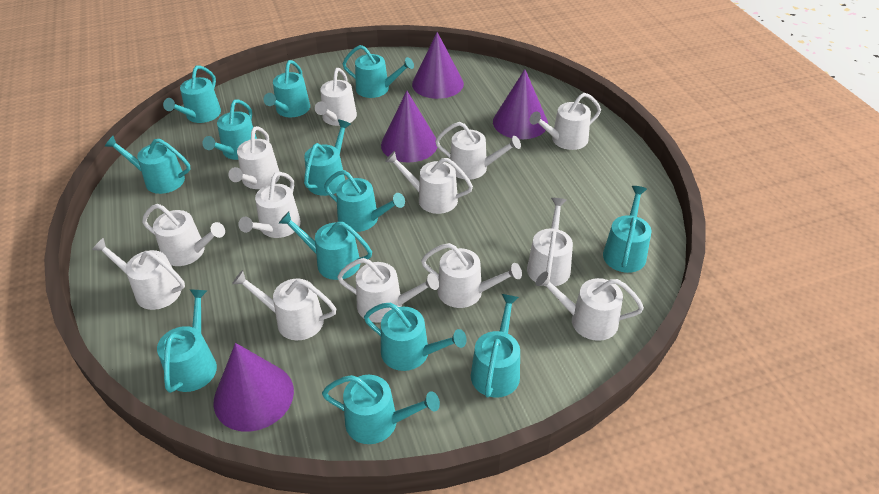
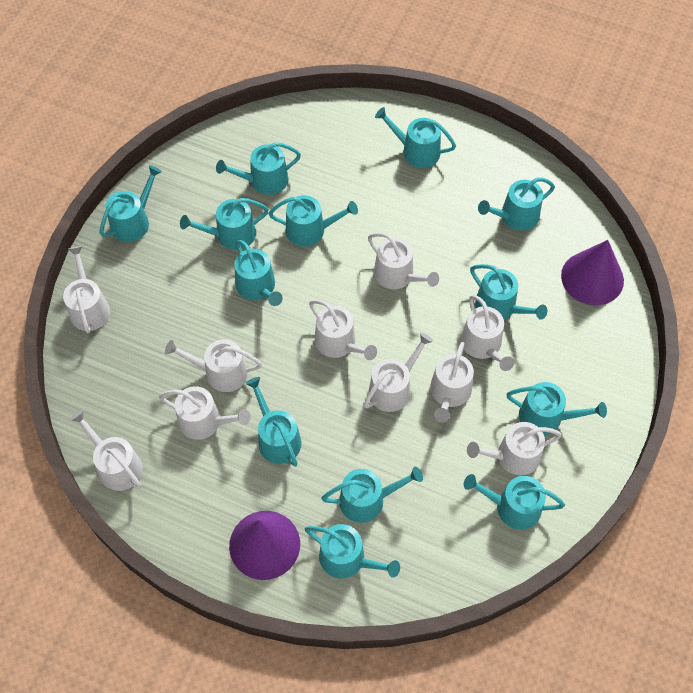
purple cone: 4 -> 2
white watering can: 13 -> 10

